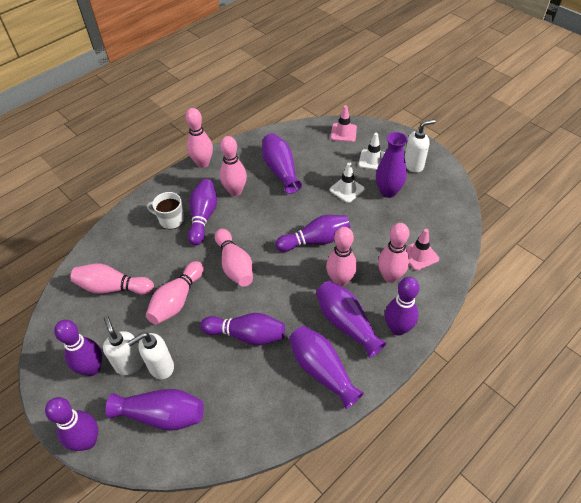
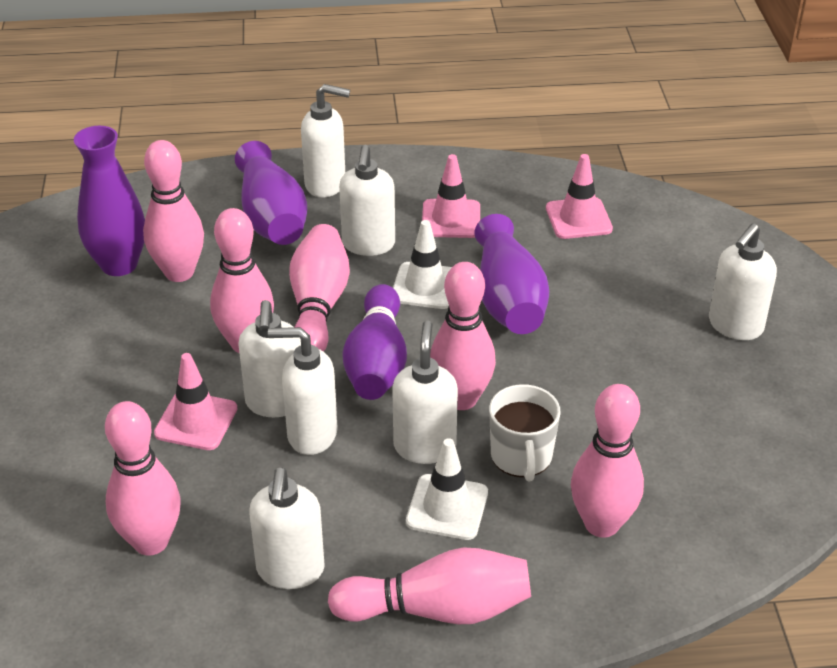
pink traffic cone: 2 -> 3
purple bowling pin: 6 -> 1
purple vase: 5 -> 3
white soap dispenser: 3 -> 7

